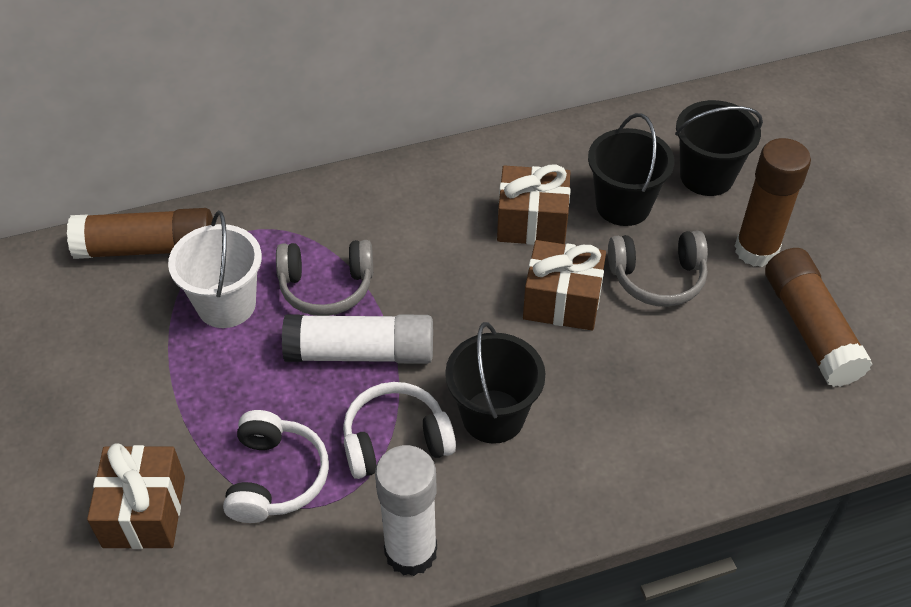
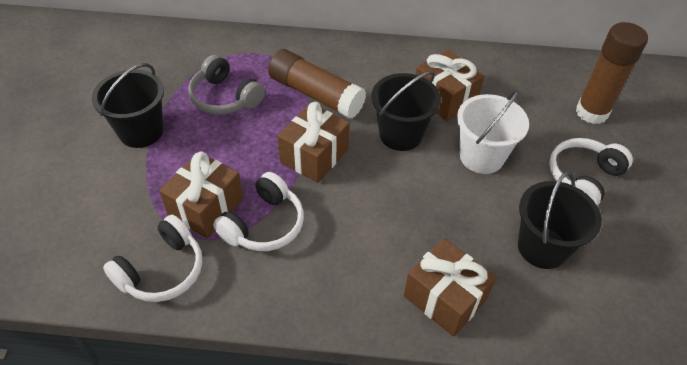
brown gift: 3 -> 4
brown glue stick: 3 -> 2
grey headphones: 2 -> 1
white glue stick: 2 -> 0
white headphones: 2 -> 3

